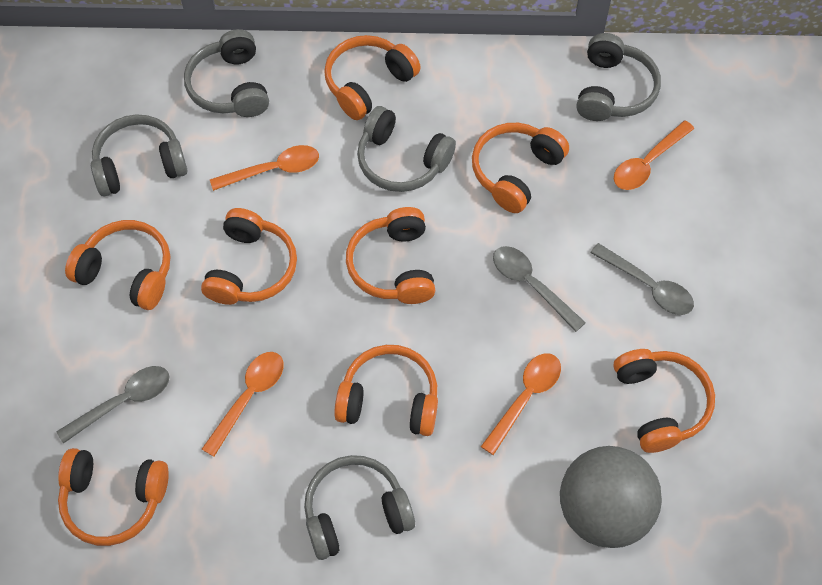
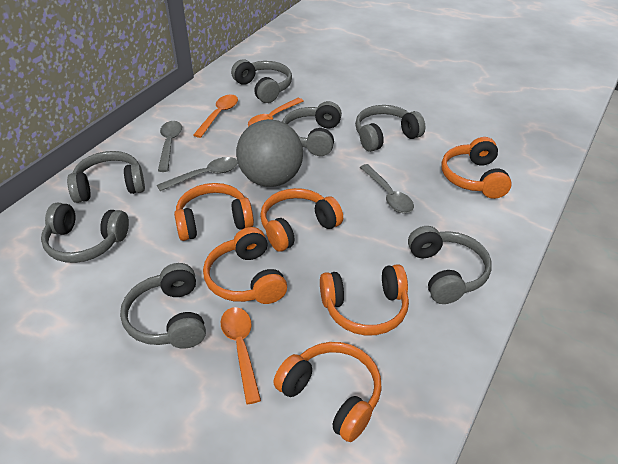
grey headphones: 5 -> 7
orange headphones: 8 -> 6
orange spoon: 4 -> 3

